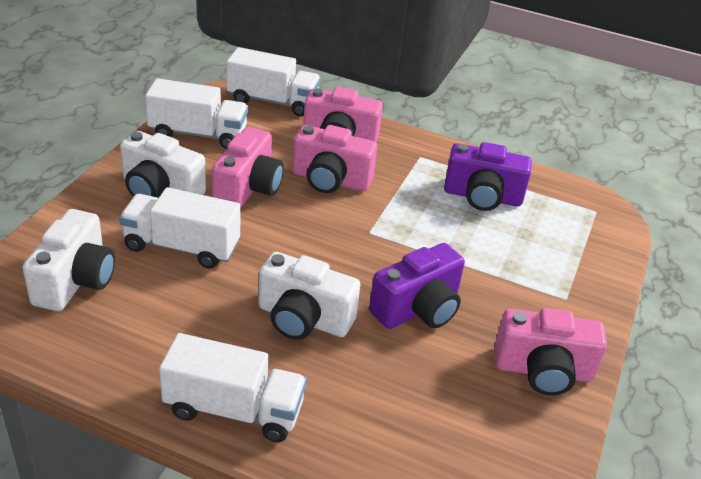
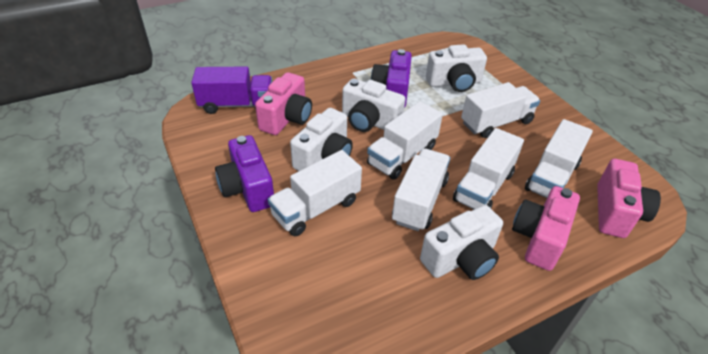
pink camera: 4 -> 3
purple truck: 0 -> 1
white camera: 3 -> 4
white truck: 4 -> 6

